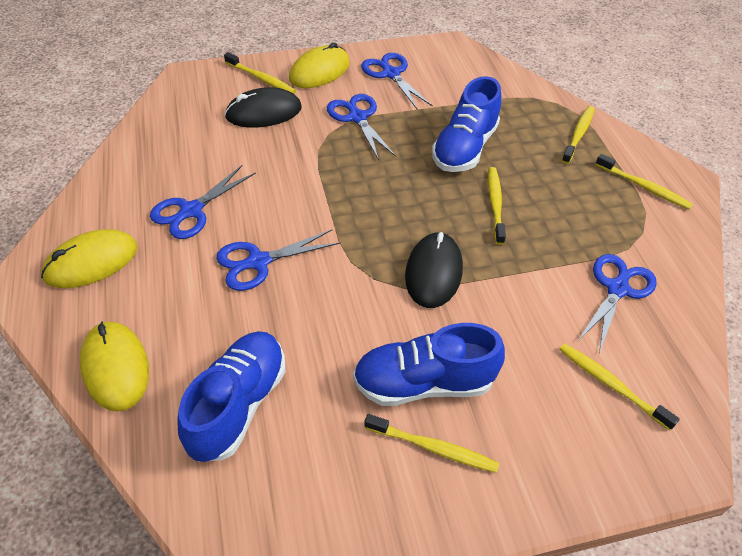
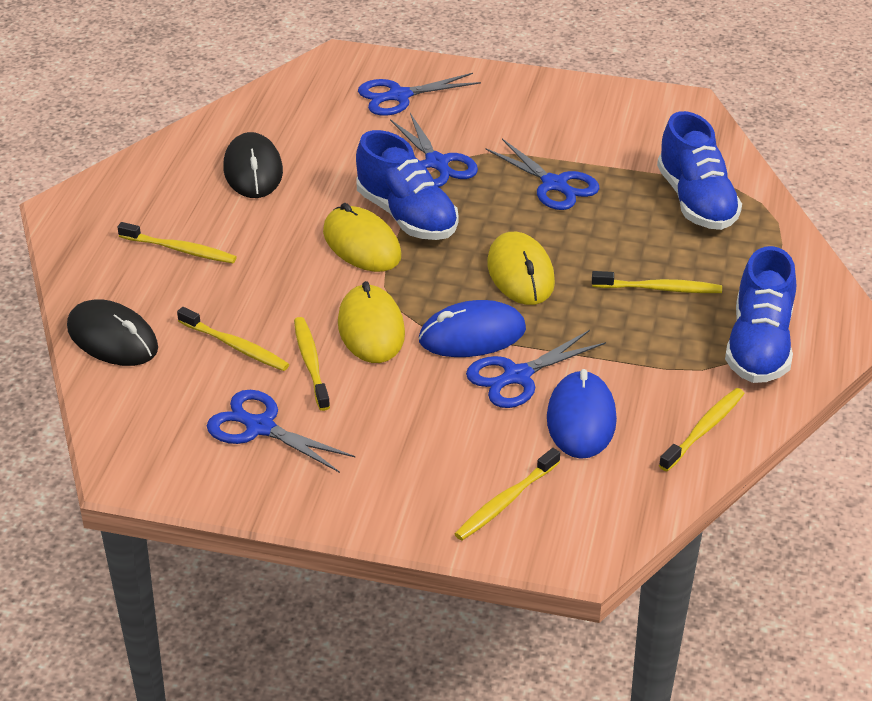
blue mouse: 0 -> 2

